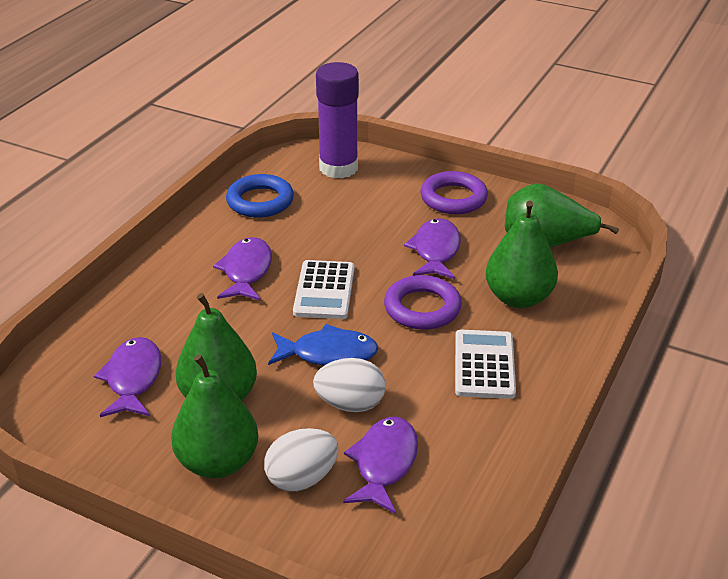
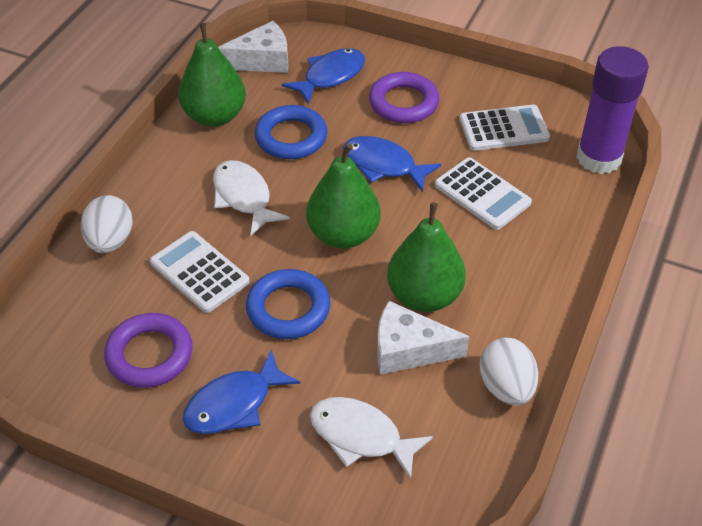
blue fish: 1 -> 3
blue ring: 1 -> 2
green pear: 4 -> 3
purple fish: 4 -> 0
white calculator: 2 -> 3
white cheese: 0 -> 2
white fish: 0 -> 2

